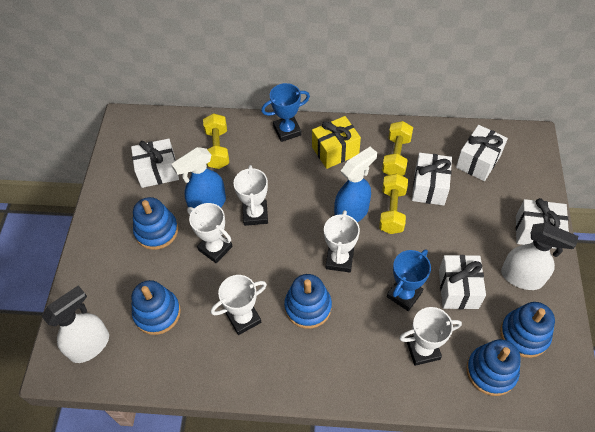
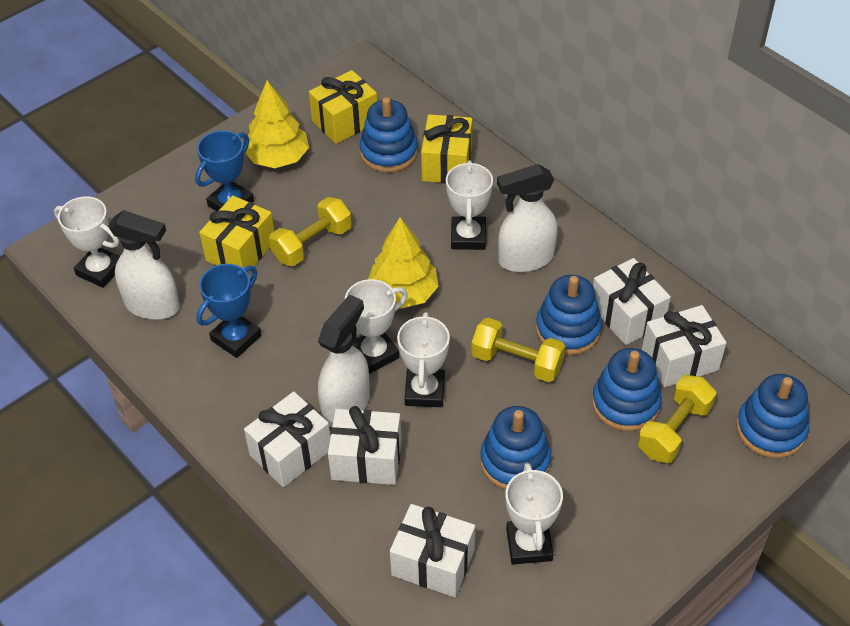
blue spray bottle: 2 -> 0
white spray bottle: 2 -> 3
yellow gift: 1 -> 3
yellow tree: 0 -> 2

